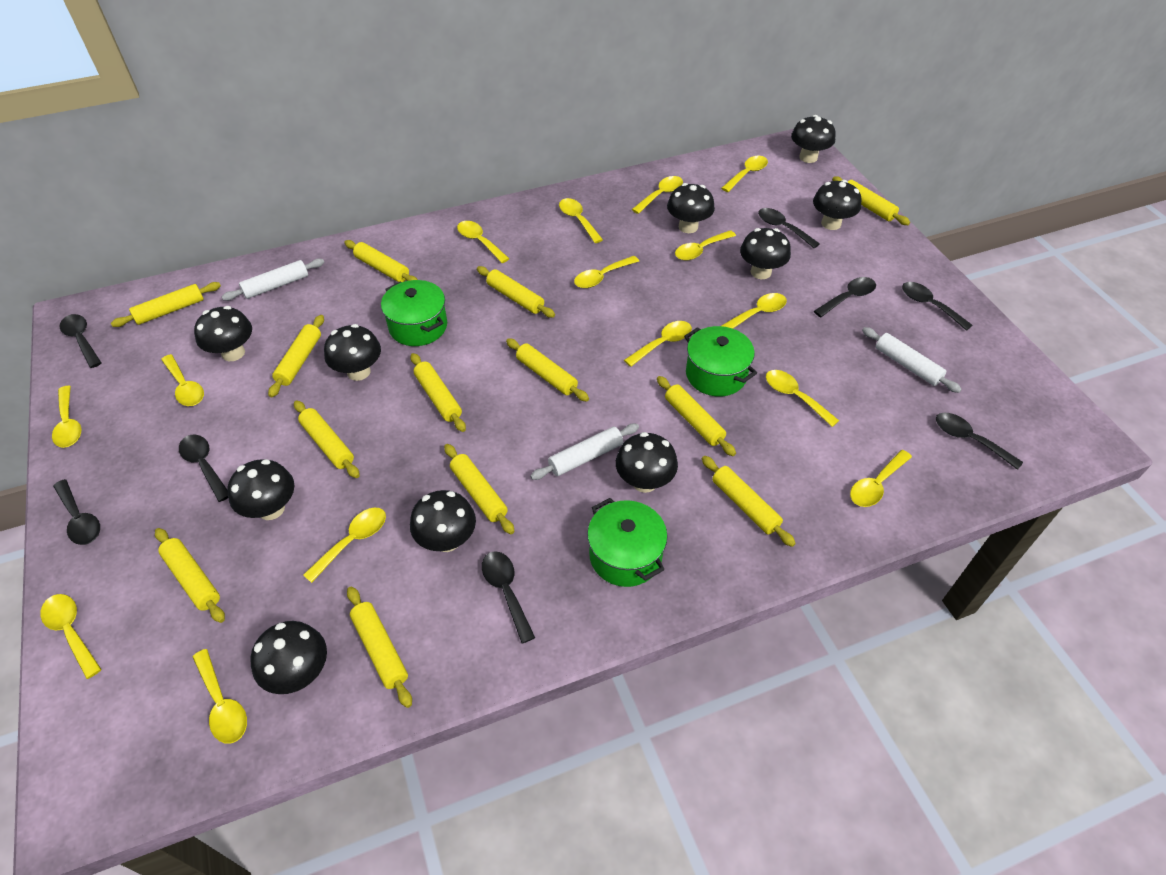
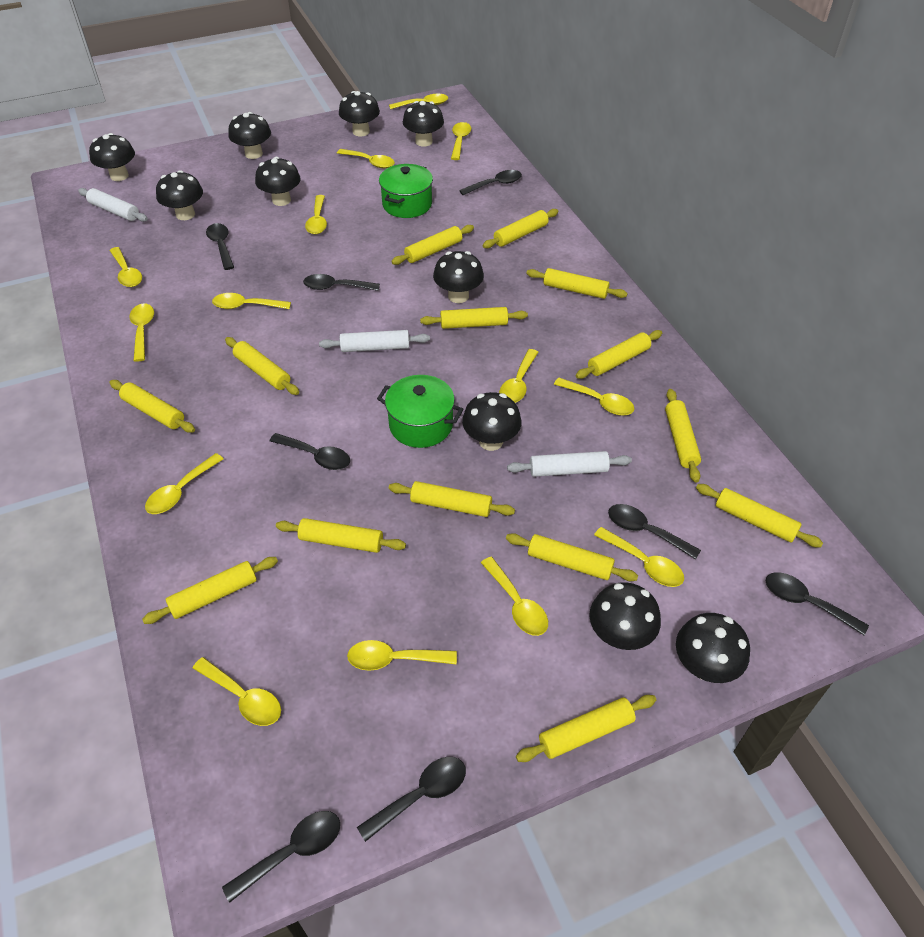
green pot: 3 -> 2
yellow rolling pin: 13 -> 14
yellow spoon: 15 -> 14

